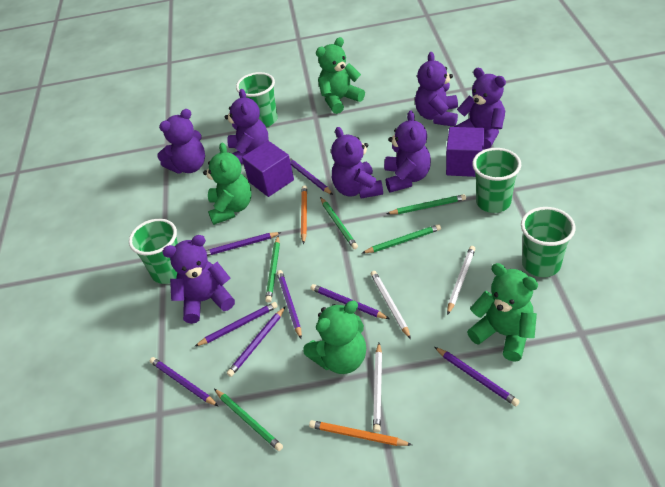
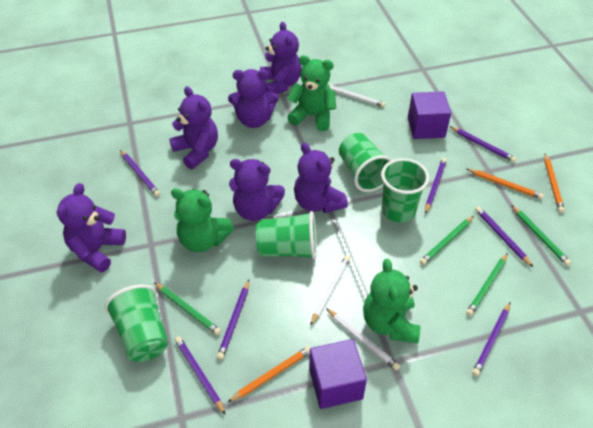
green pencil: 5 -> 4
green teddy bear: 4 -> 3
orange pencil: 2 -> 3
purple pencil: 8 -> 7
purple teddy bear: 7 -> 6

